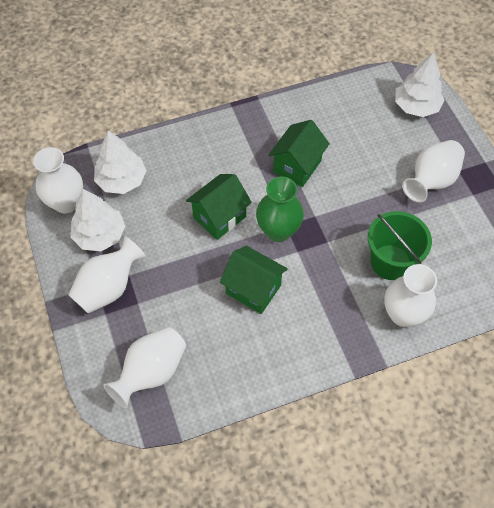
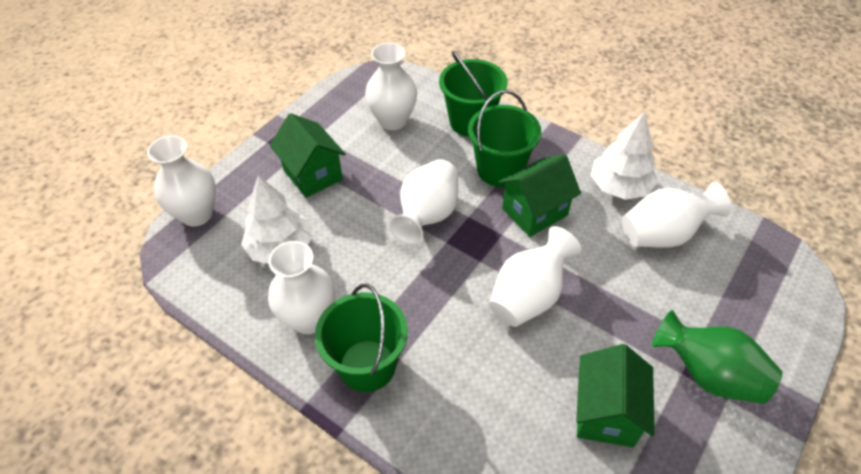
green bucket: 1 -> 3
white tree: 3 -> 2
white vase: 5 -> 6

